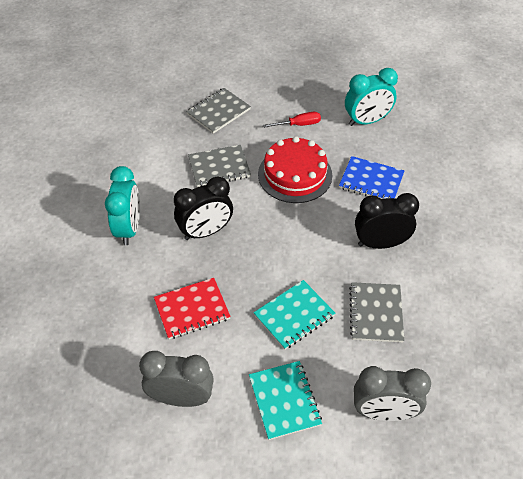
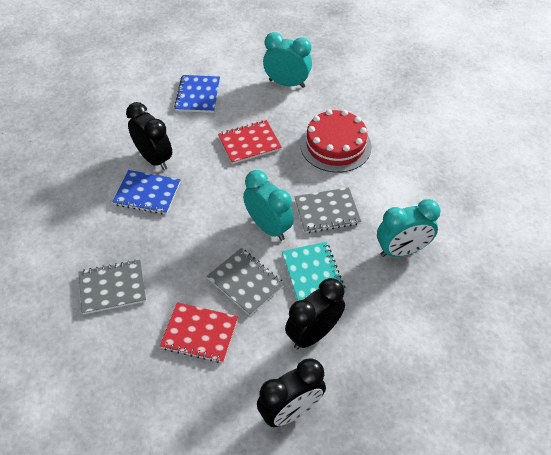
black clock: 2 -> 3
blue notebook: 1 -> 2
grey clock: 2 -> 0
red notebook: 1 -> 2
red screwdriver: 1 -> 0
turquoise clock: 2 -> 3
turquoise notebook: 2 -> 1

